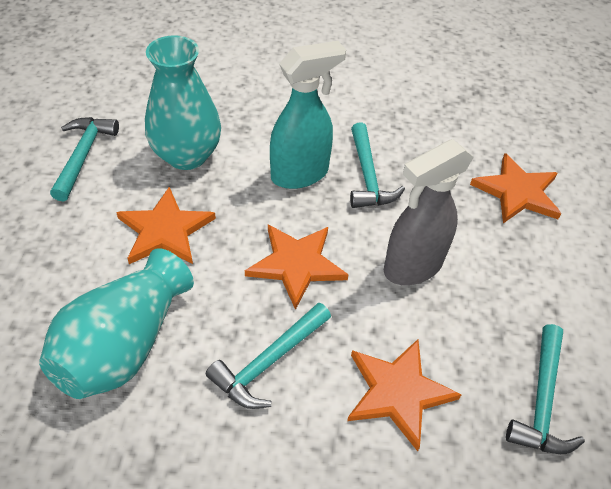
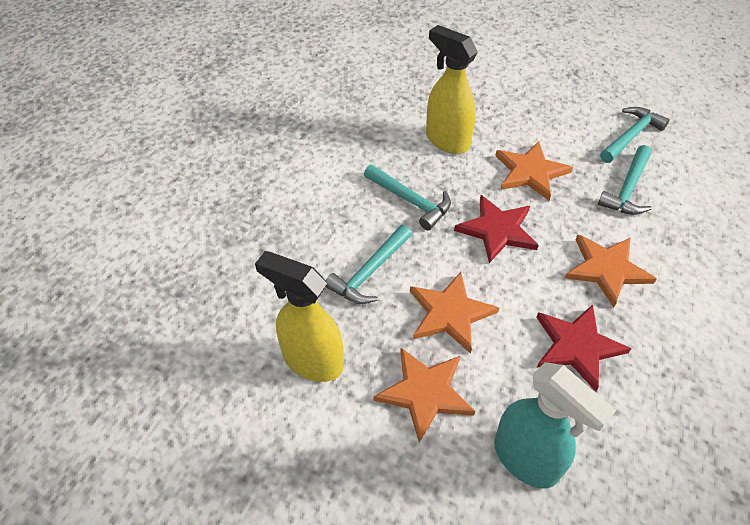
grey spray bottle: 1 -> 0
red star: 0 -> 2
turquoise vase: 2 -> 0
yellow spray bottle: 0 -> 2

